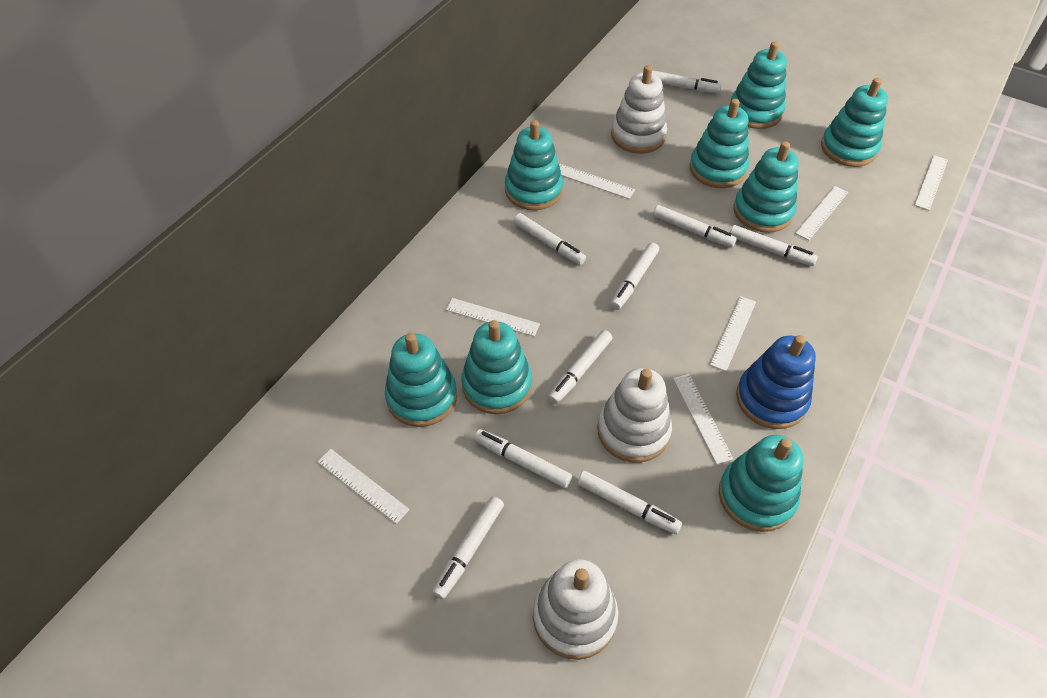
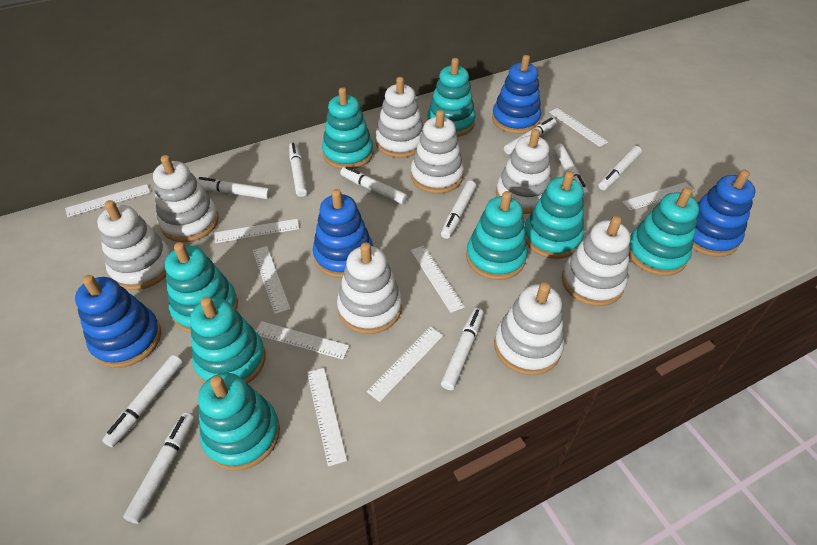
blue stacking toy: 1 -> 4
white marker: 9 -> 10
white ruler: 7 -> 9
white stacking toy: 3 -> 8

